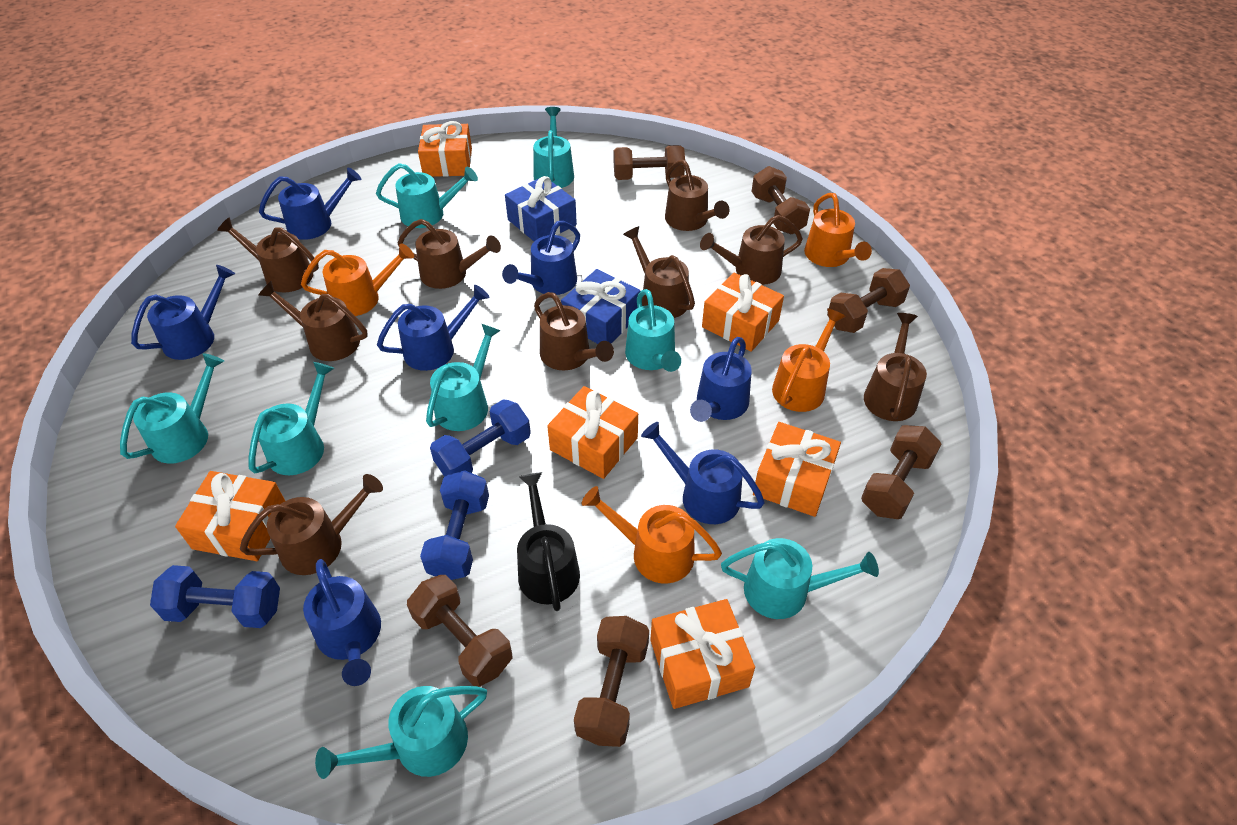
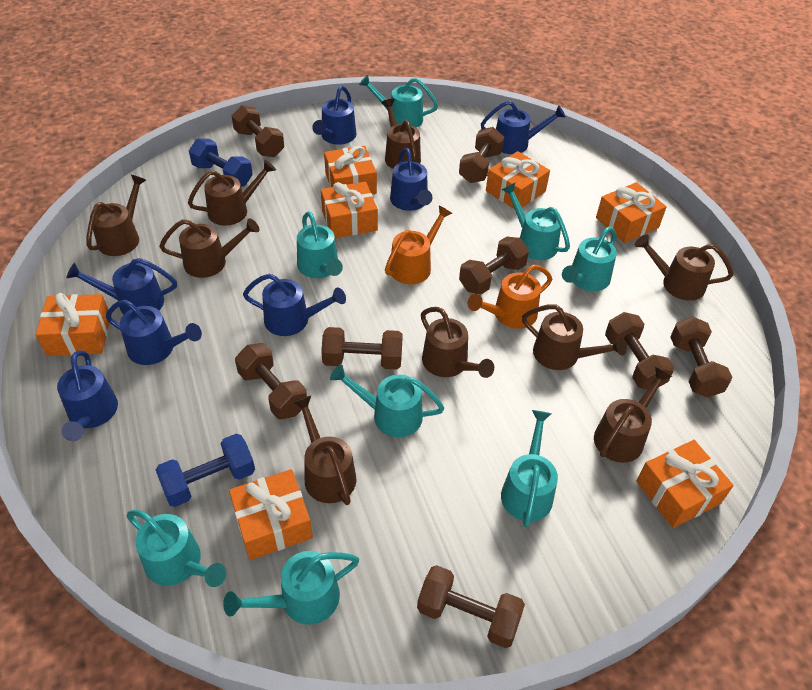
black watering can: 1 -> 0
blue dumbbell: 3 -> 2
blue gift: 2 -> 0
brown dumbbell: 6 -> 8
orange gift: 6 -> 7
orange watering can: 4 -> 2

